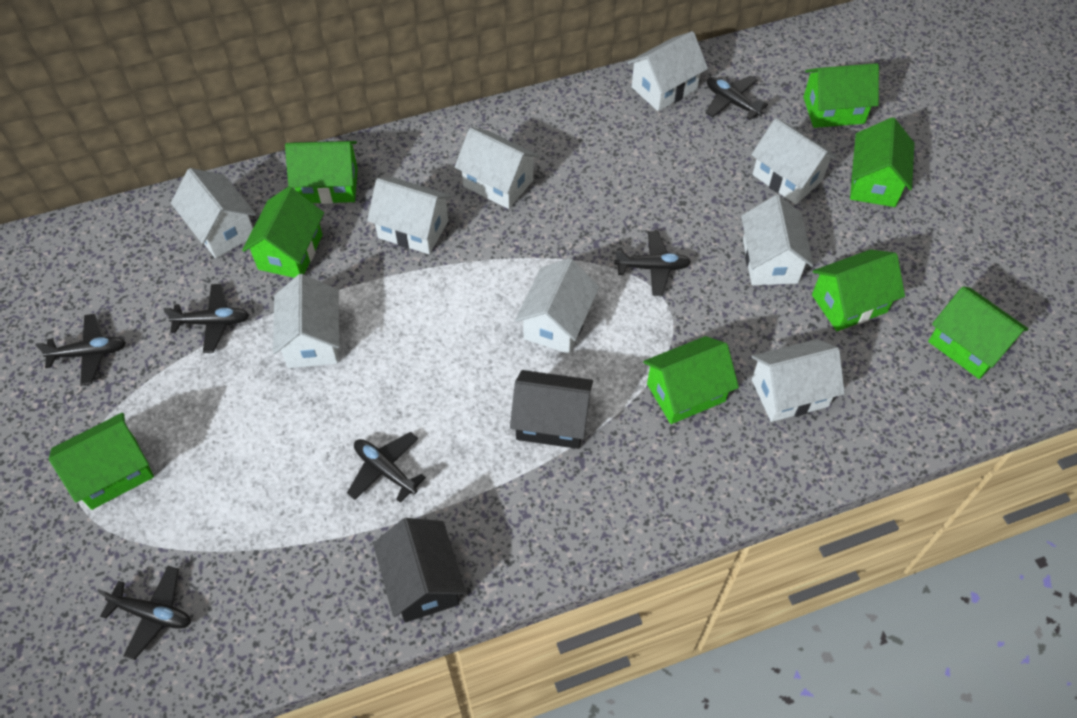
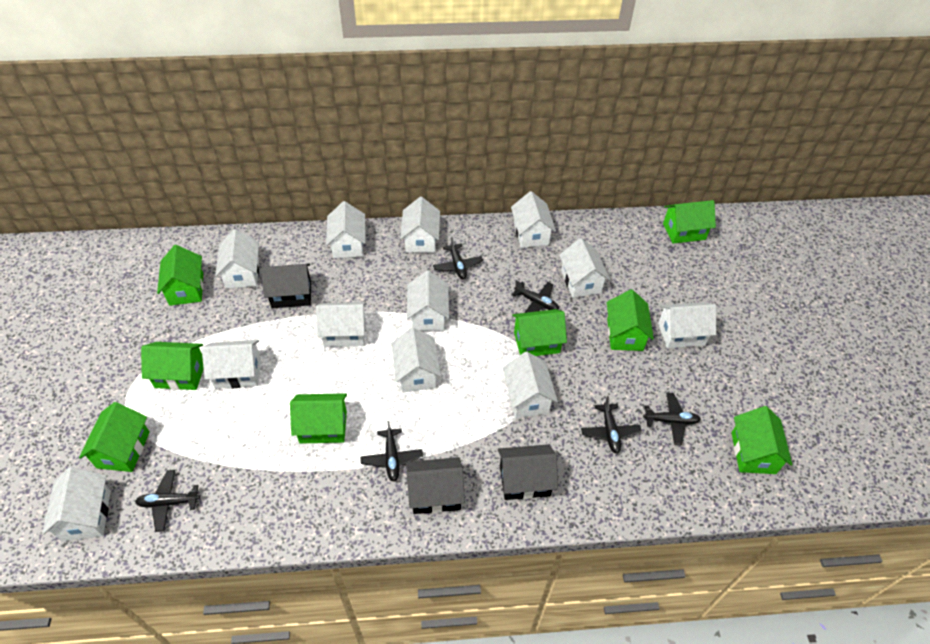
black house: 2 -> 3
white house: 9 -> 12

